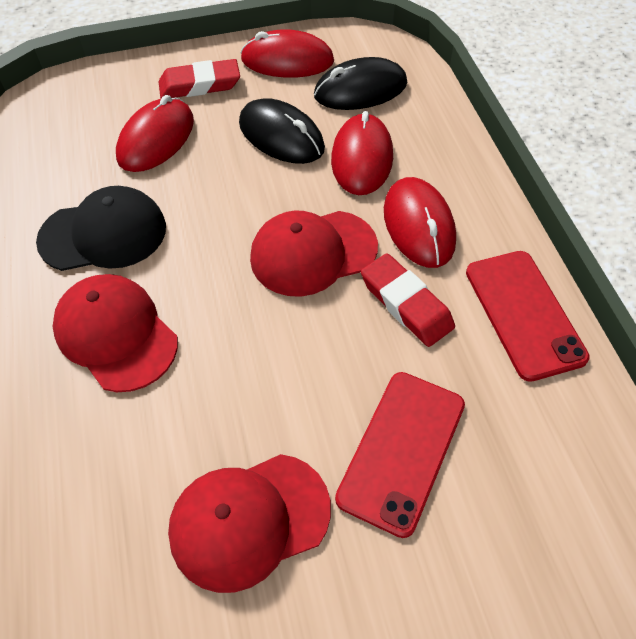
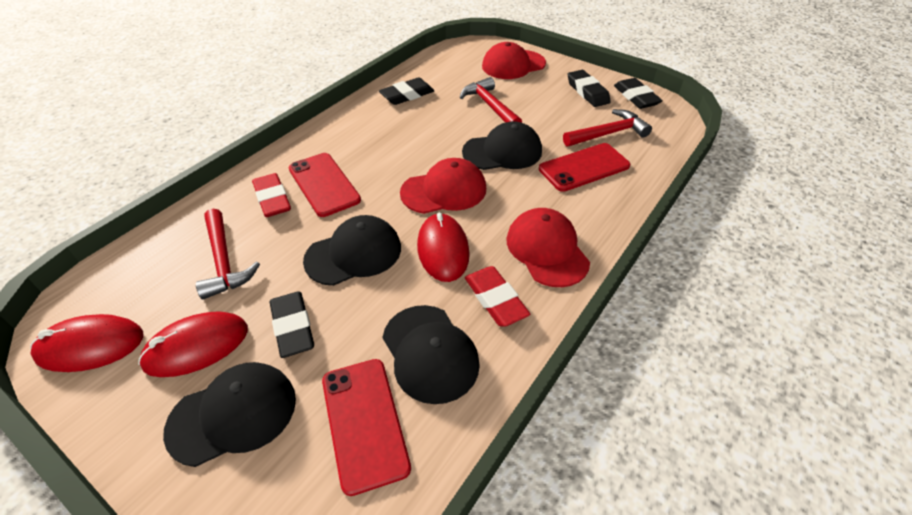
black cap: 1 -> 4
black eraser: 0 -> 4
black mouse: 2 -> 0
red hammer: 0 -> 3
red mouse: 4 -> 3
red phone: 2 -> 3

